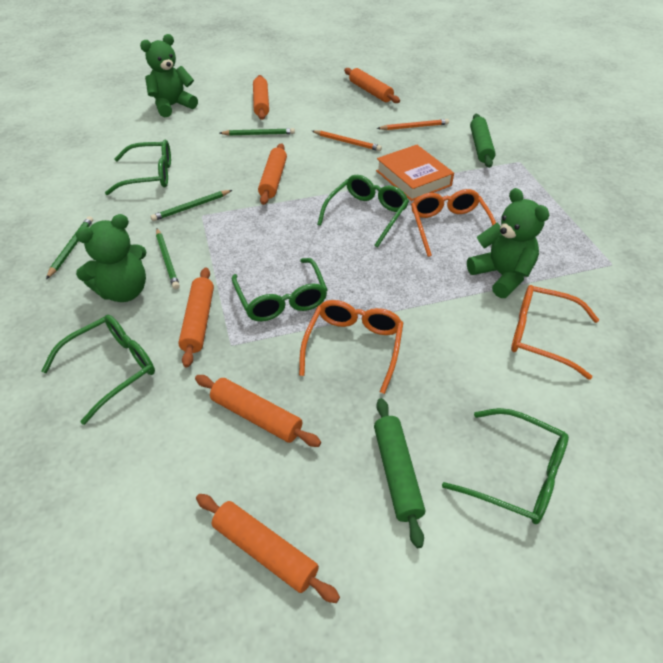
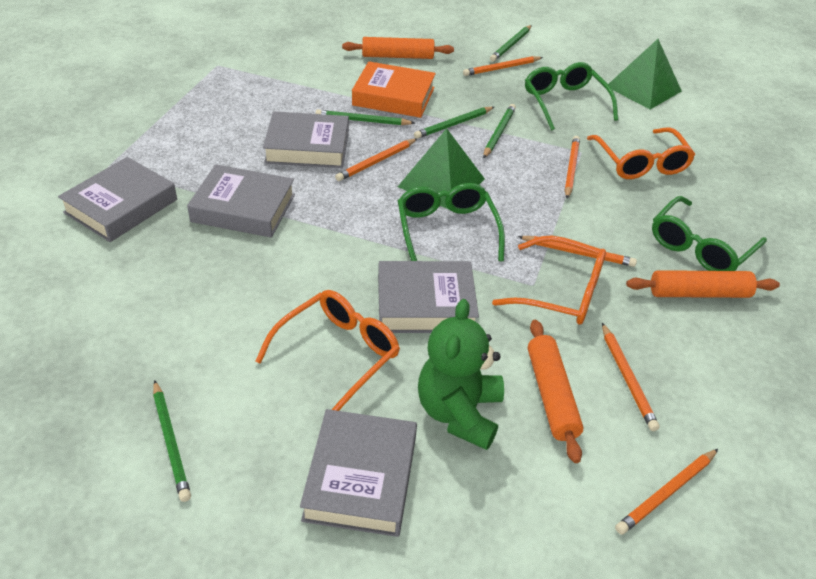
green glasses: 5 -> 3
green pencil: 4 -> 5
green pyramid: 0 -> 2
green rolling pin: 2 -> 0
green teddy bear: 3 -> 1
grey book: 0 -> 5
orange pencil: 2 -> 6
orange rolling pin: 6 -> 3

